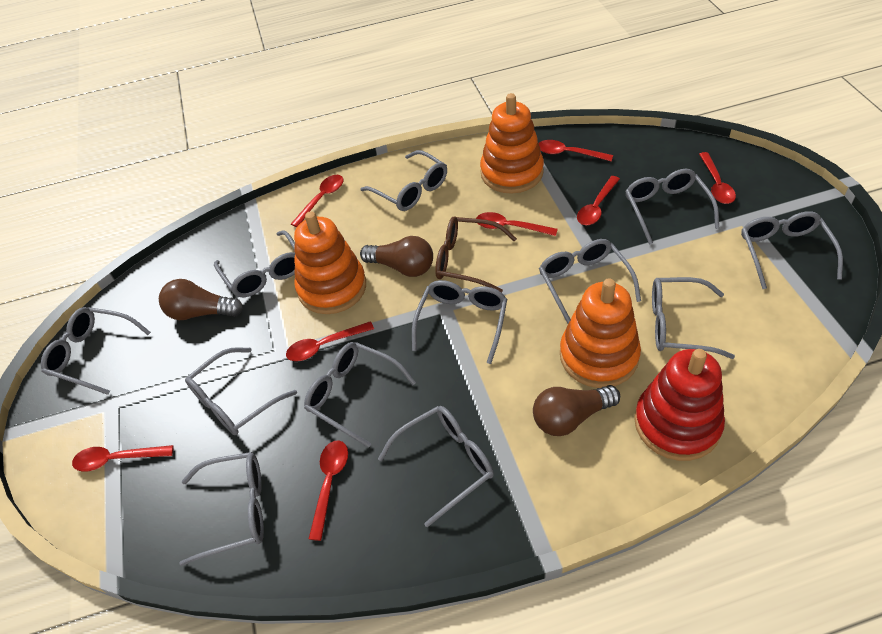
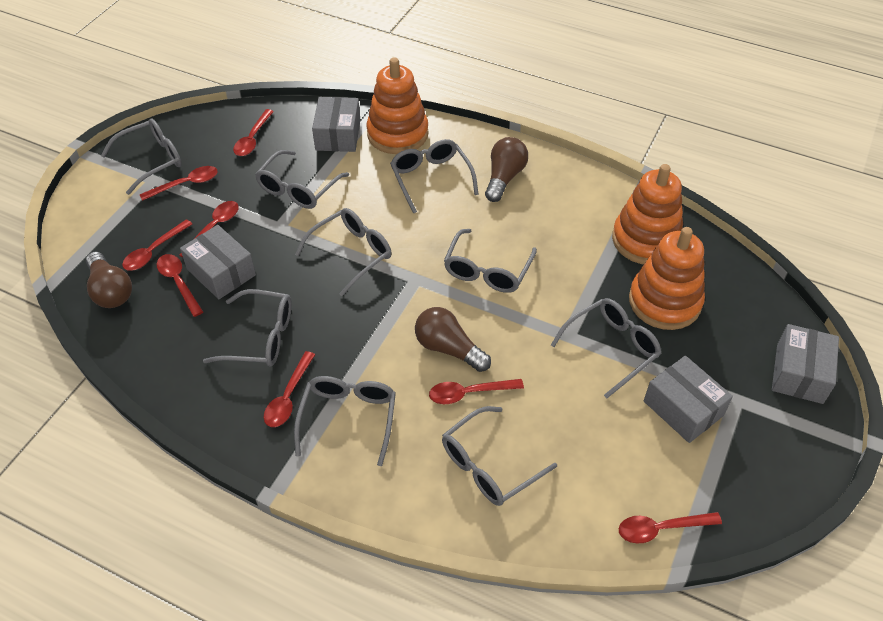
brown glasses: 1 -> 0
grey box: 0 -> 4
grey glasses: 12 -> 9
red stacking toy: 1 -> 0

